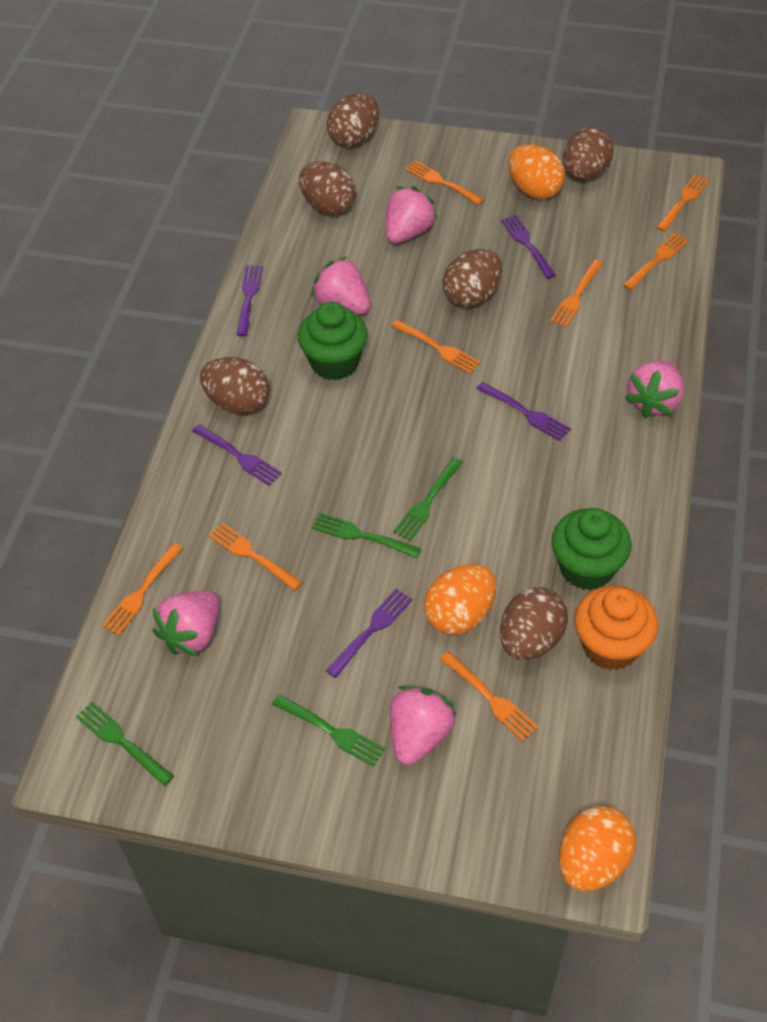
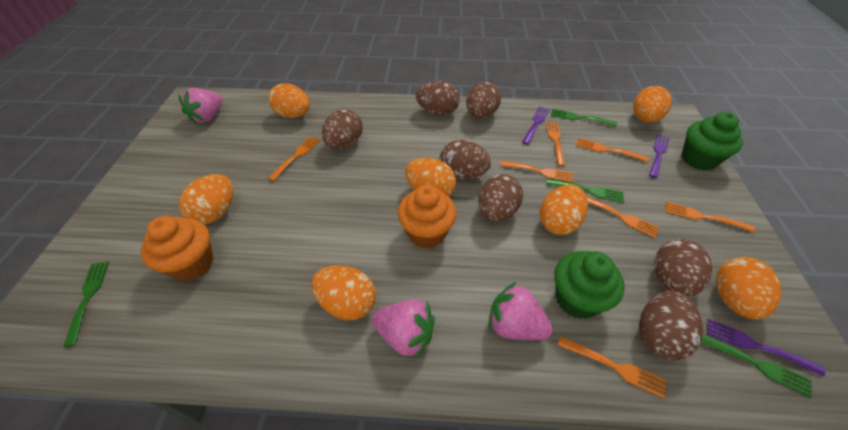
brown egg: 6 -> 7
orange cupcake: 1 -> 2
orange egg: 3 -> 7
orange fork: 8 -> 7
pink strawberry: 5 -> 3
purple fork: 5 -> 3

